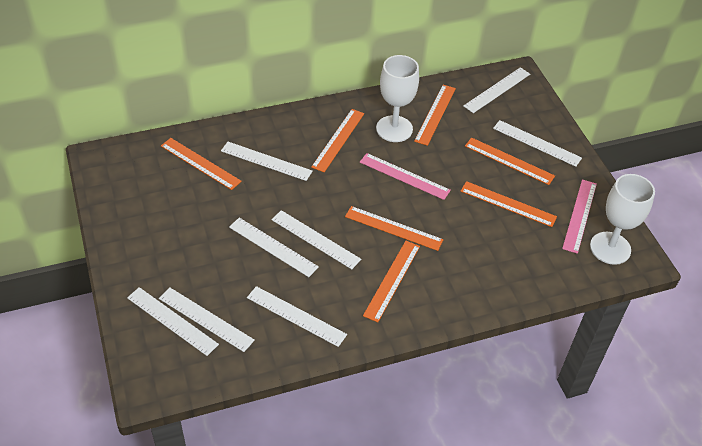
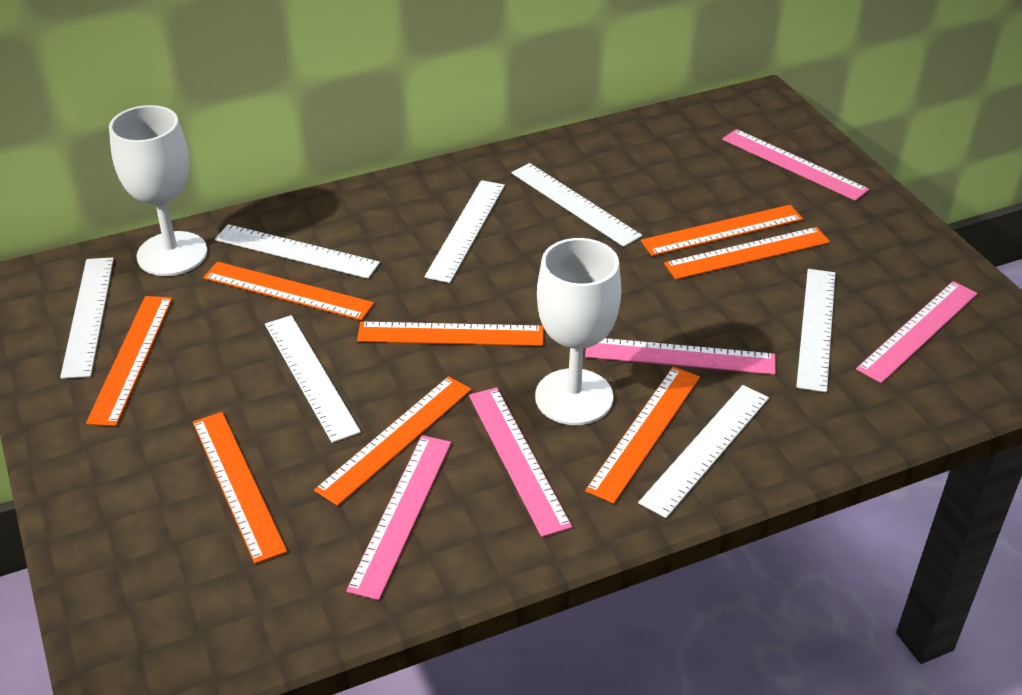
orange ruler: 7 -> 8
pink ruler: 2 -> 5
white ruler: 8 -> 7

